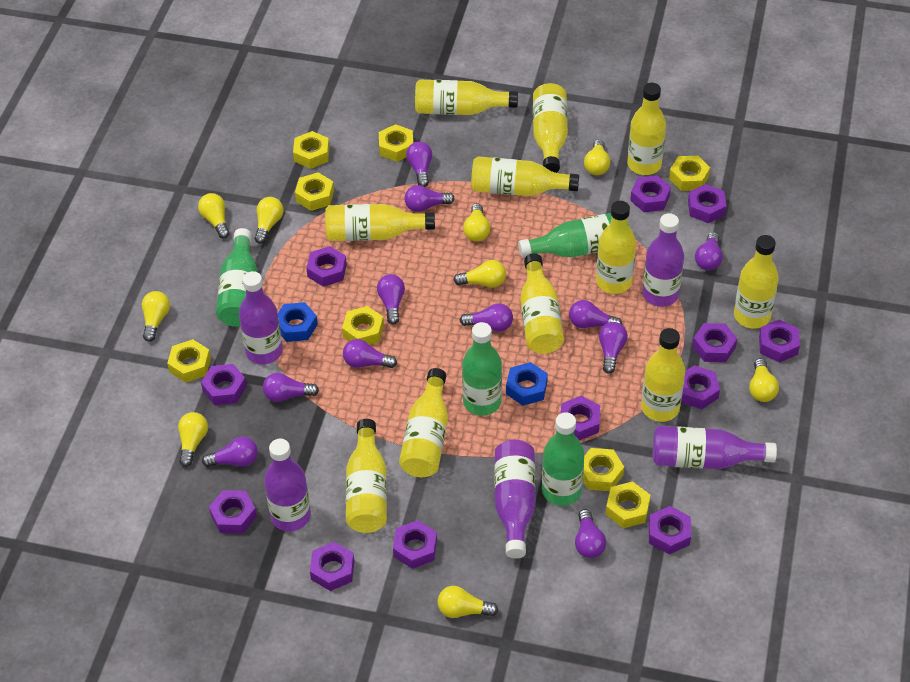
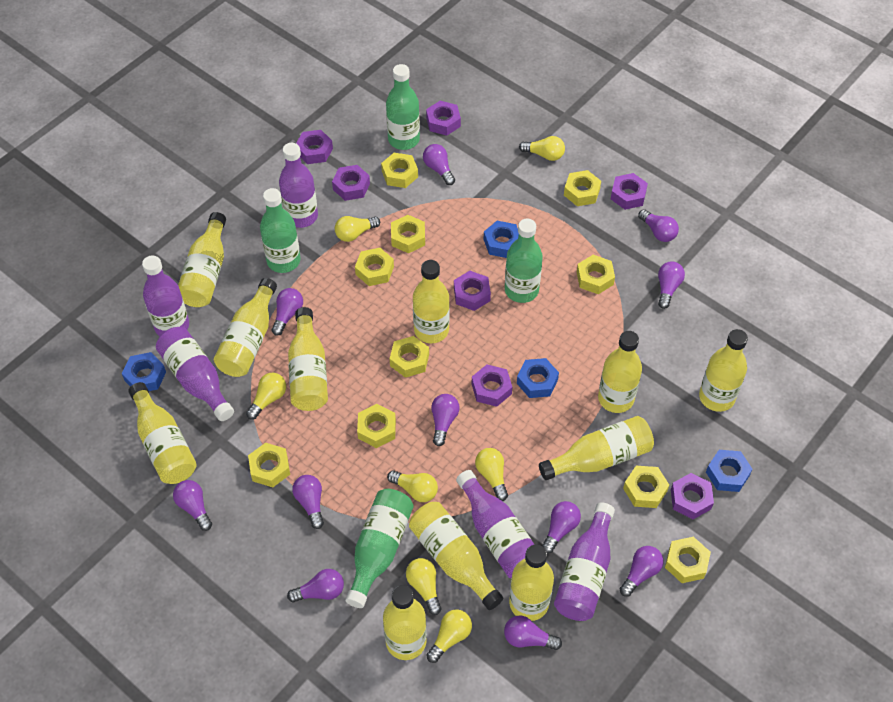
blue nut: 2 -> 4
purple nut: 12 -> 7
yellow light bulb: 9 -> 7
yellow nut: 8 -> 10

